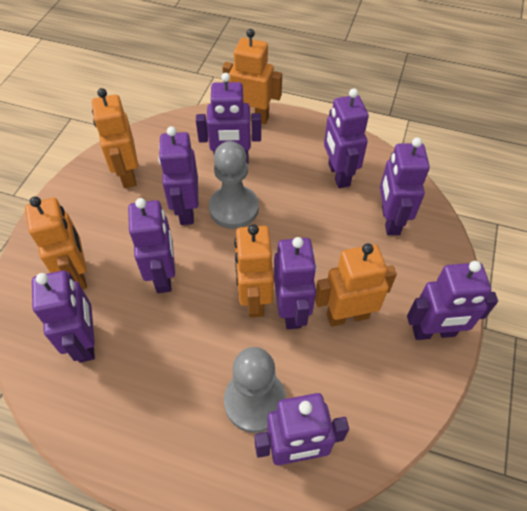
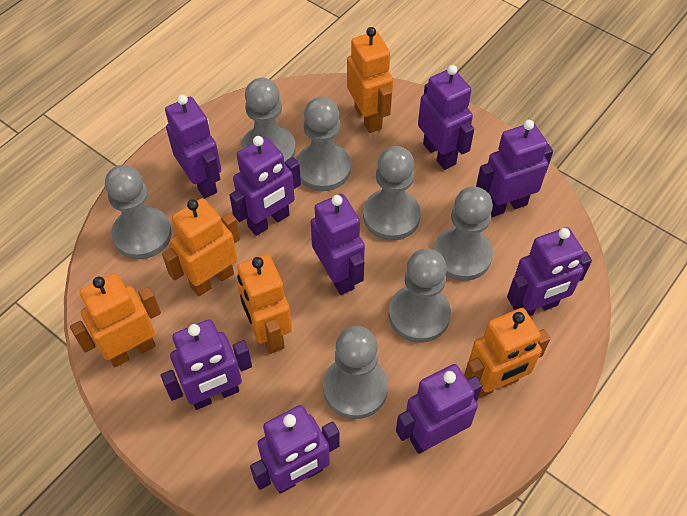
grey pawn: 2 -> 7

